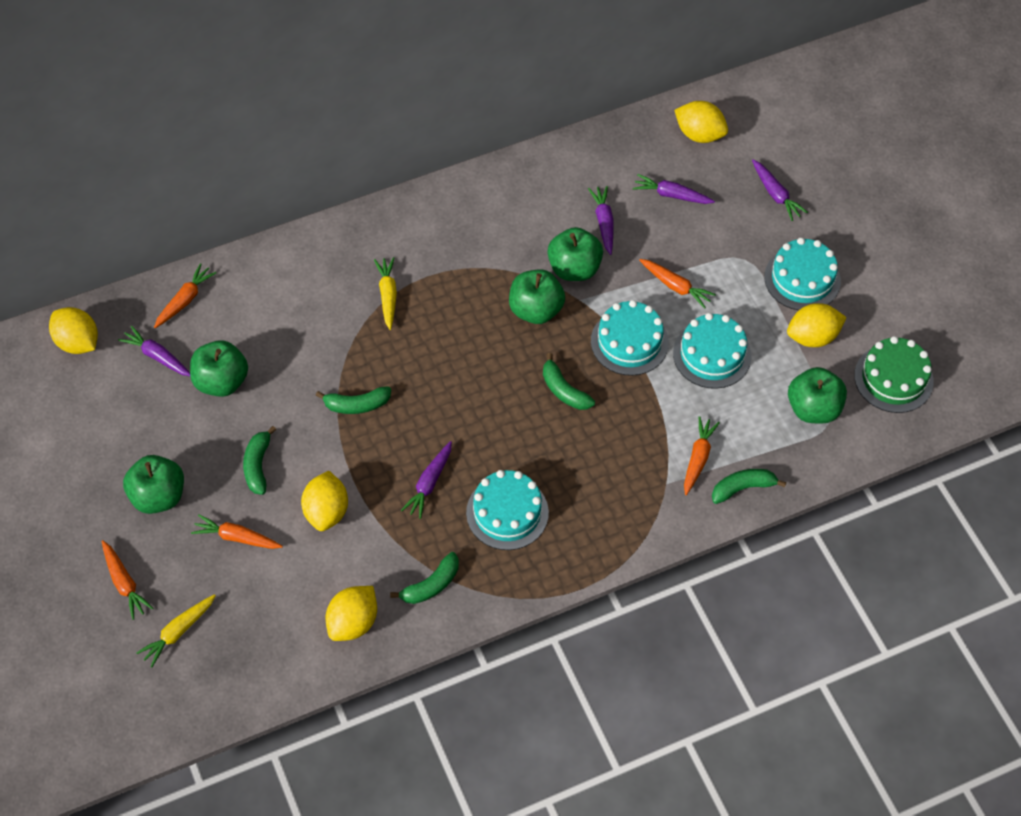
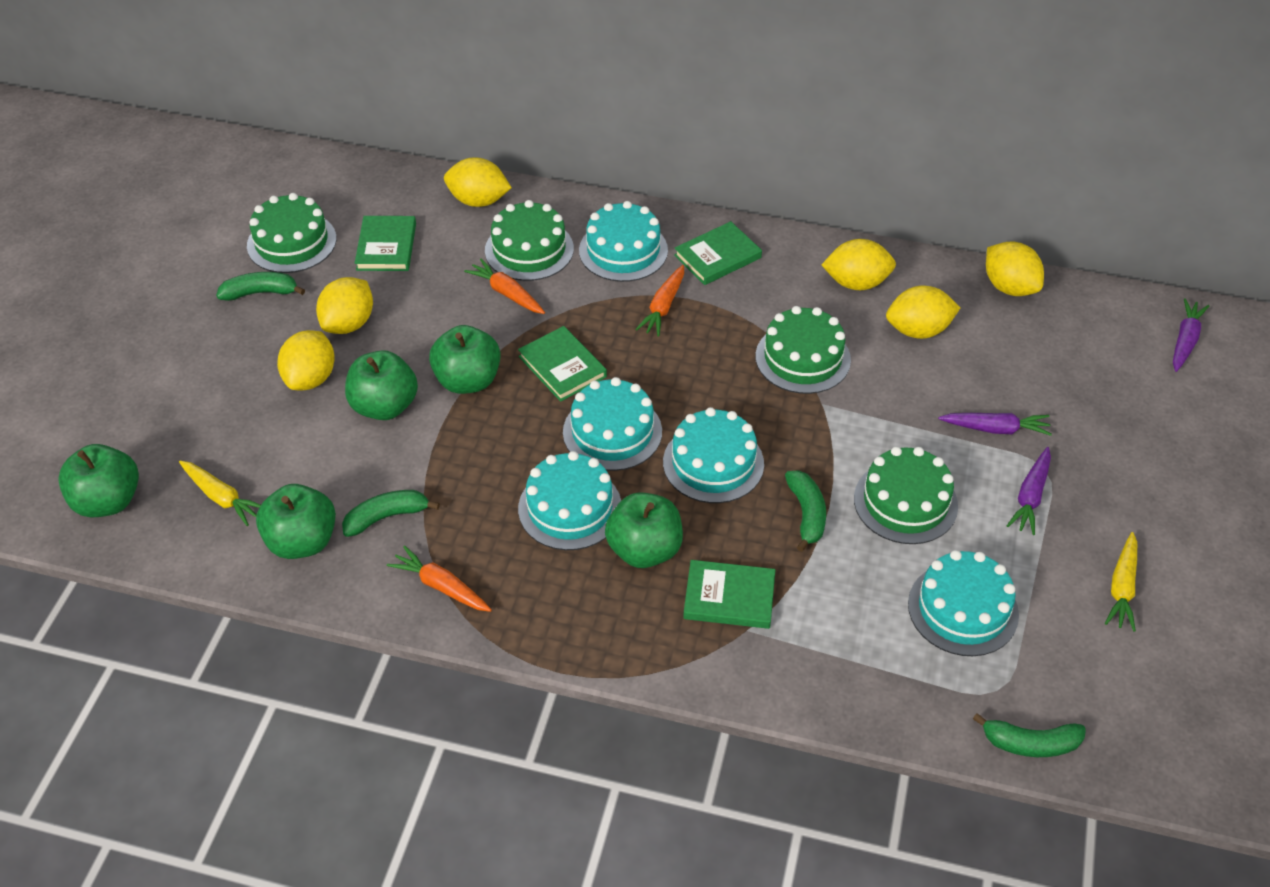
green banana: 5 -> 4
green book: 0 -> 4
green cake: 1 -> 4
orange carrot: 5 -> 3
purple carrot: 5 -> 3
turquoise cake: 4 -> 5
yellow lemon: 5 -> 6

